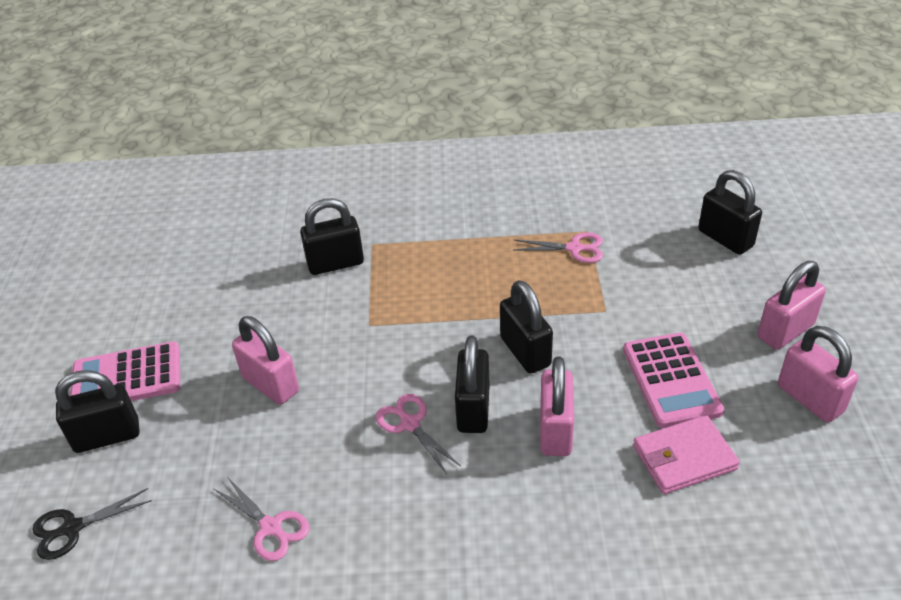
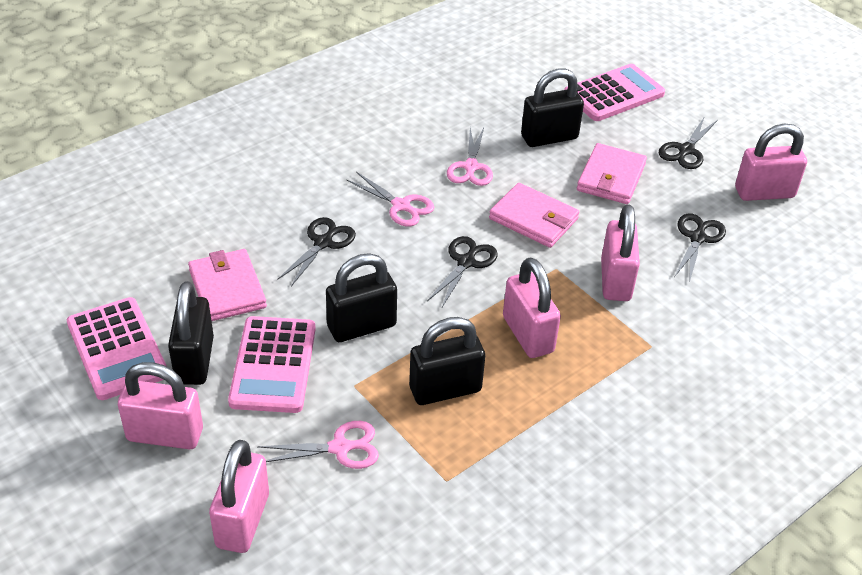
black padlock: 5 -> 4
black scissors: 1 -> 4
pink calculator: 2 -> 3
pink padlock: 4 -> 5
pink wallet: 1 -> 3

